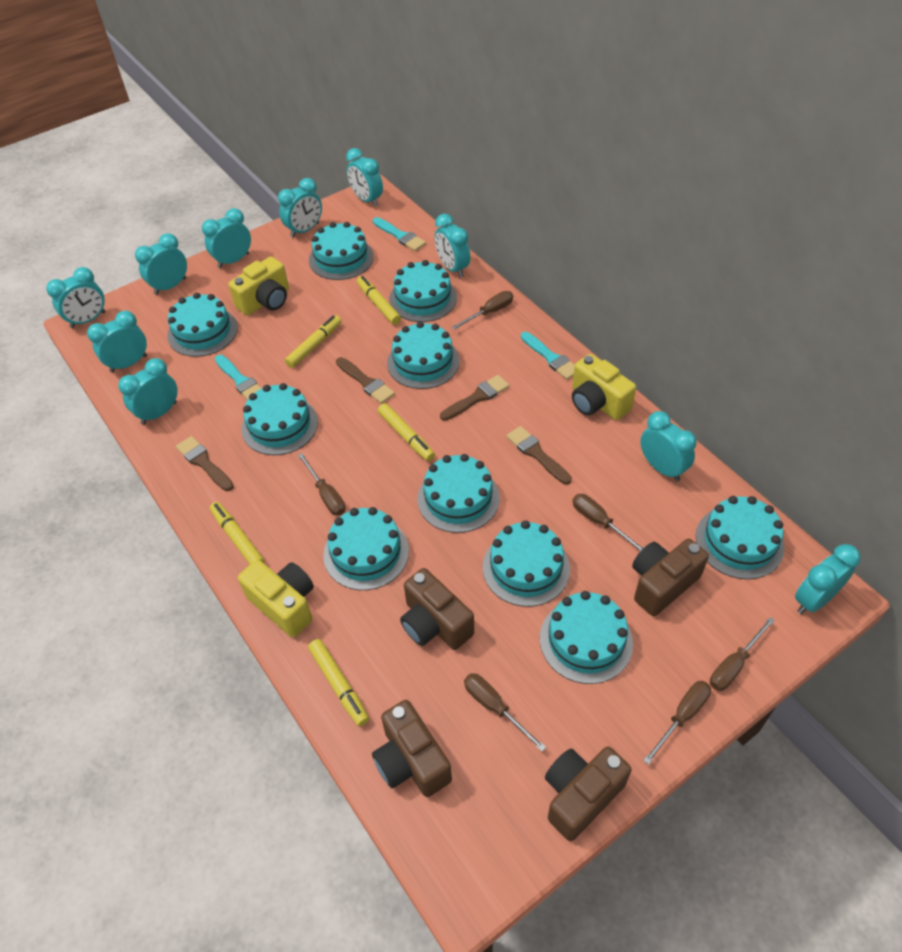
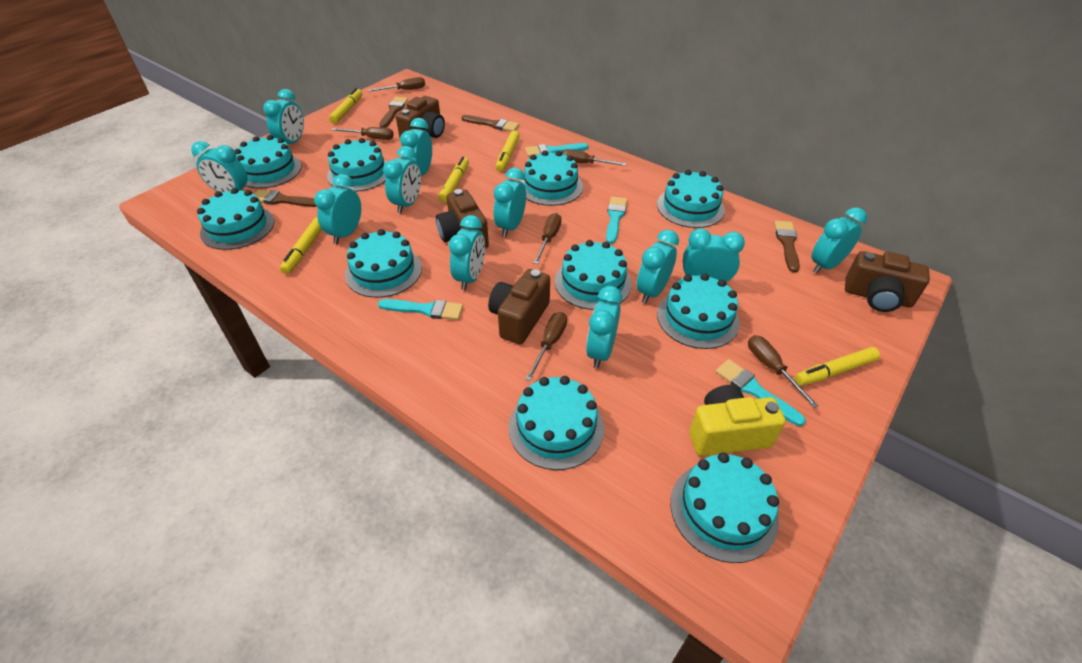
turquoise brush: 3 -> 4
turquoise clock: 10 -> 11
yellow camera: 3 -> 1

